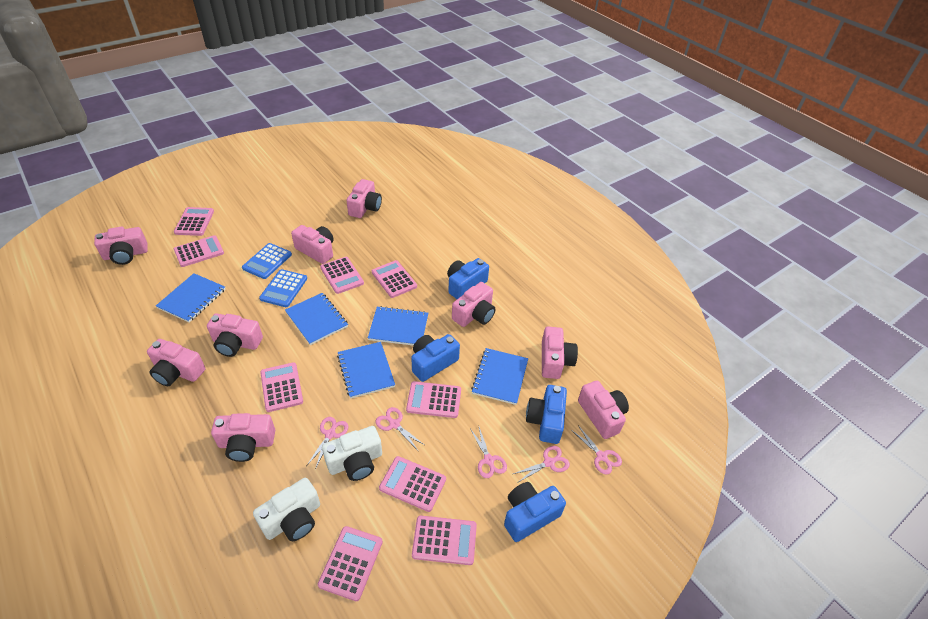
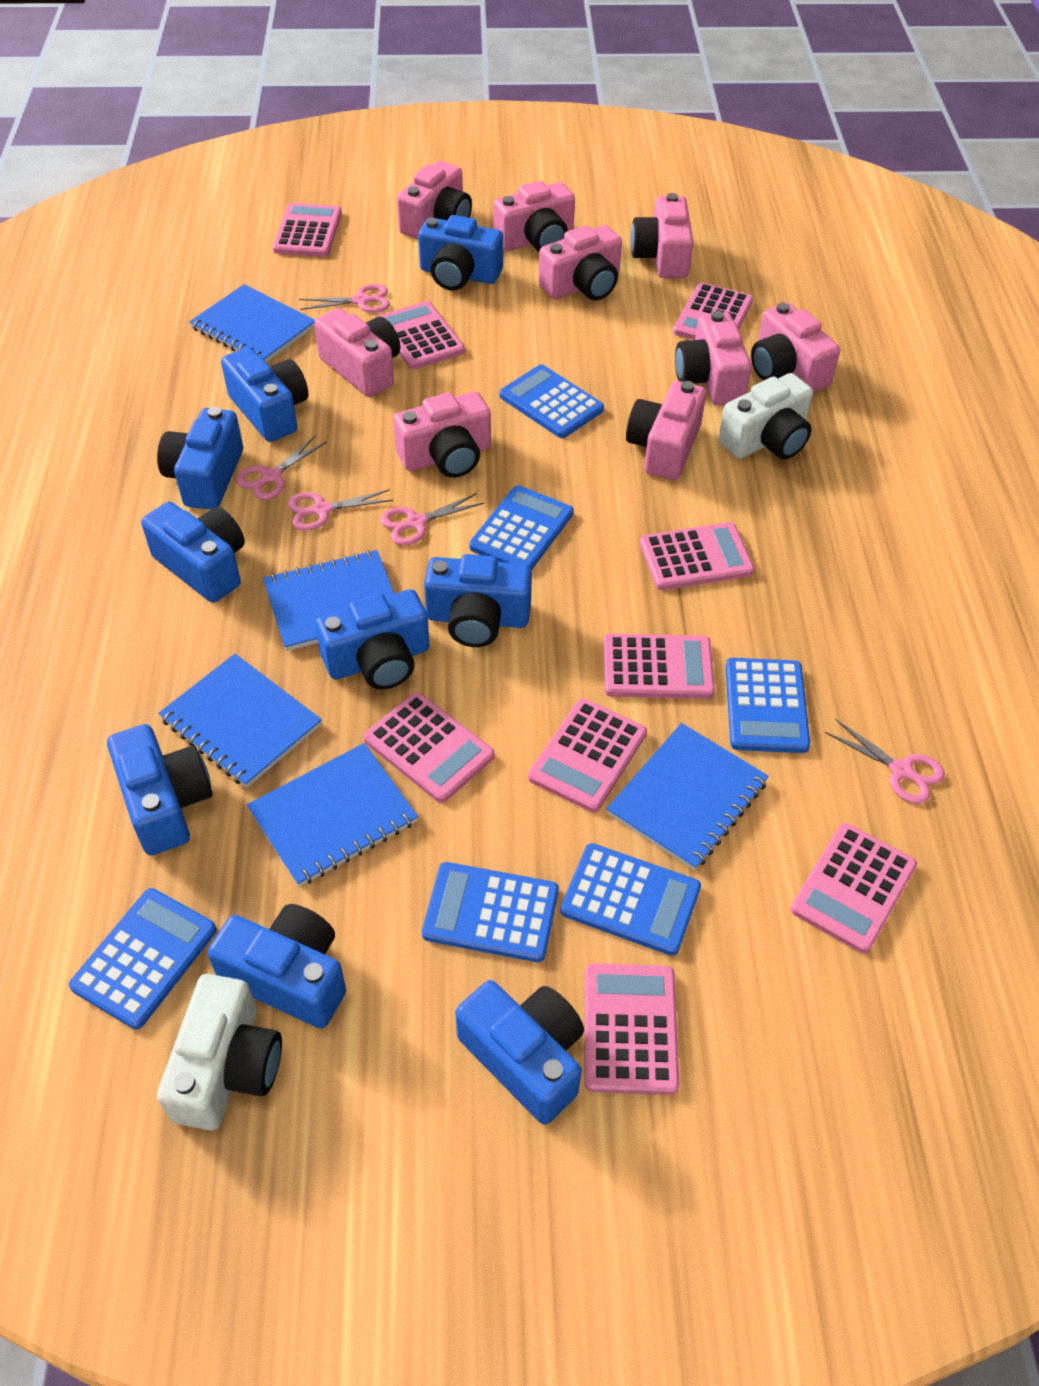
blue calculator: 2 -> 6
blue camera: 4 -> 9

